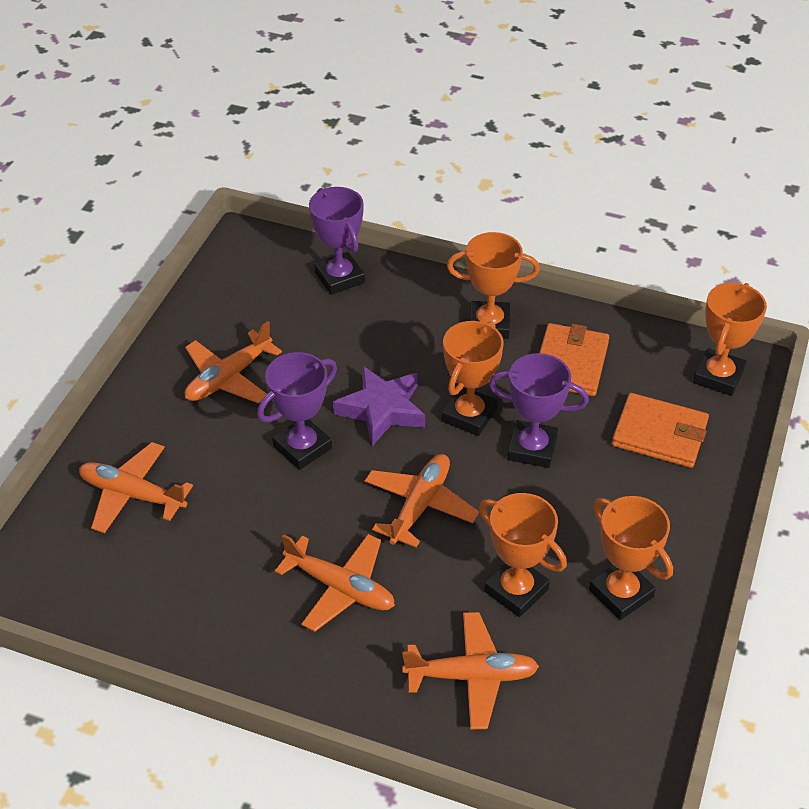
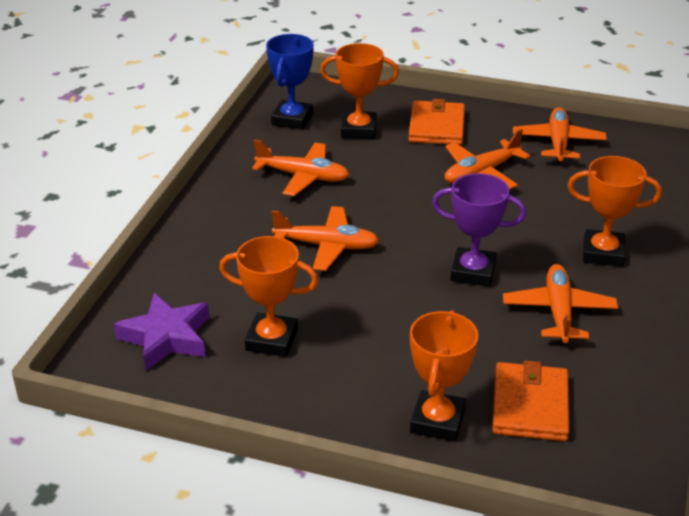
blue trophy: 0 -> 1
orange trophy: 5 -> 4
purple trophy: 3 -> 1

